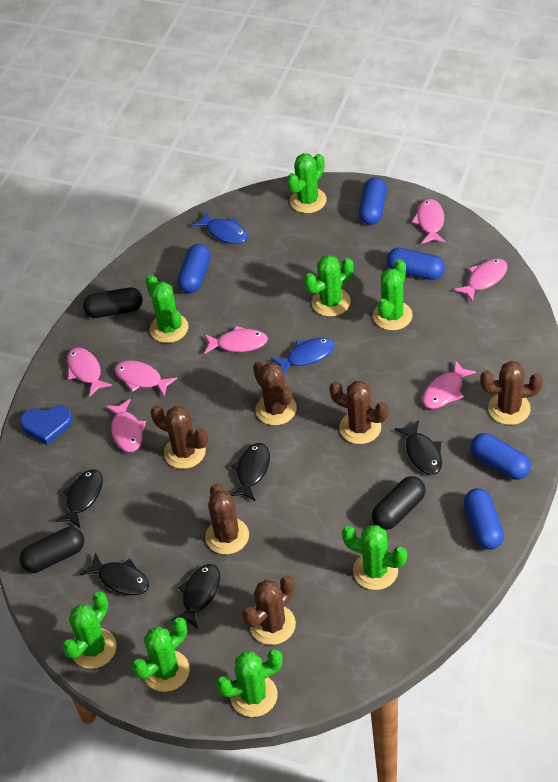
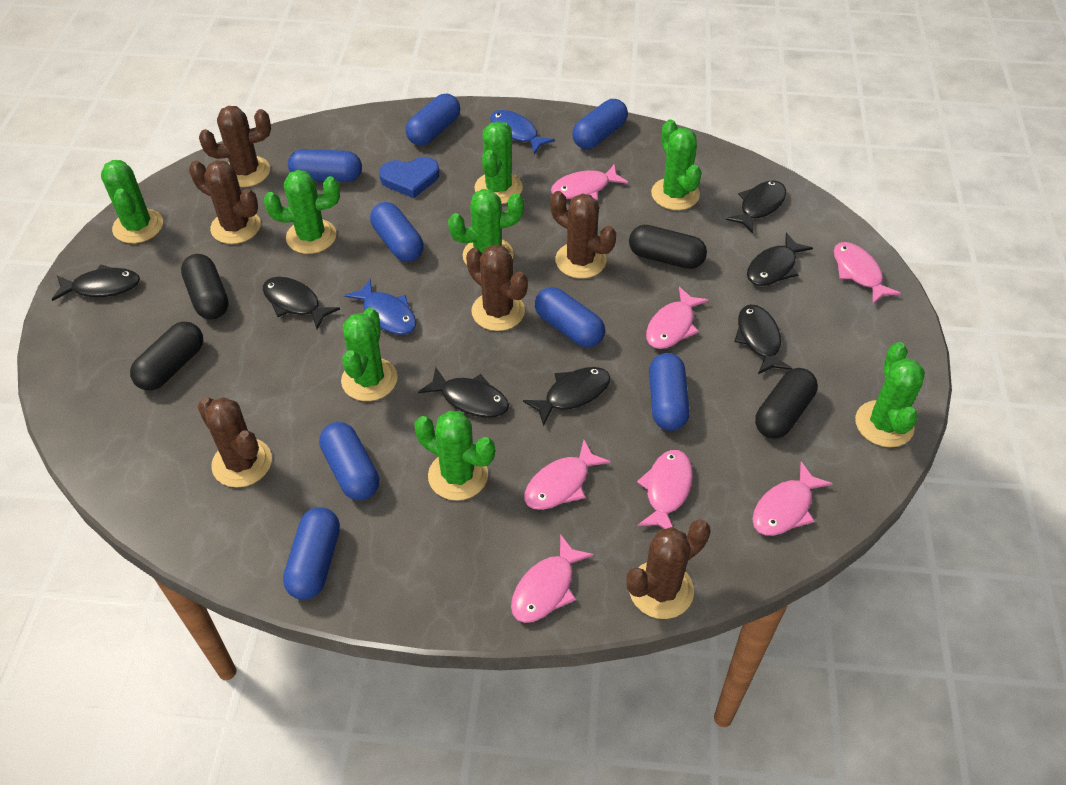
black capsule: 3 -> 4
black fish: 5 -> 7
blue capsule: 5 -> 8

